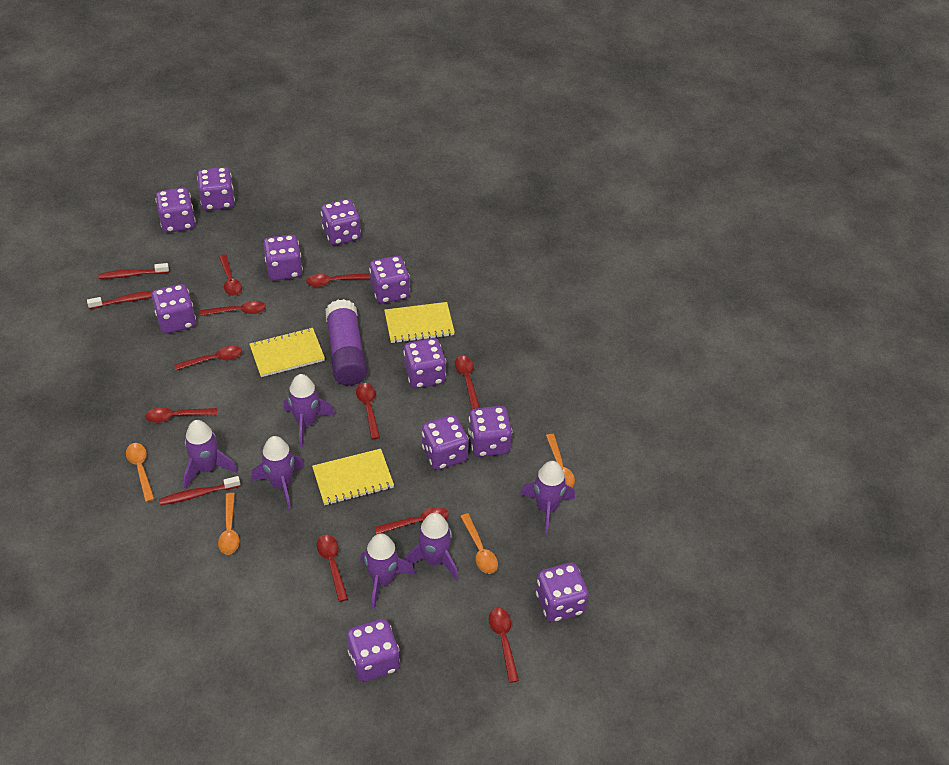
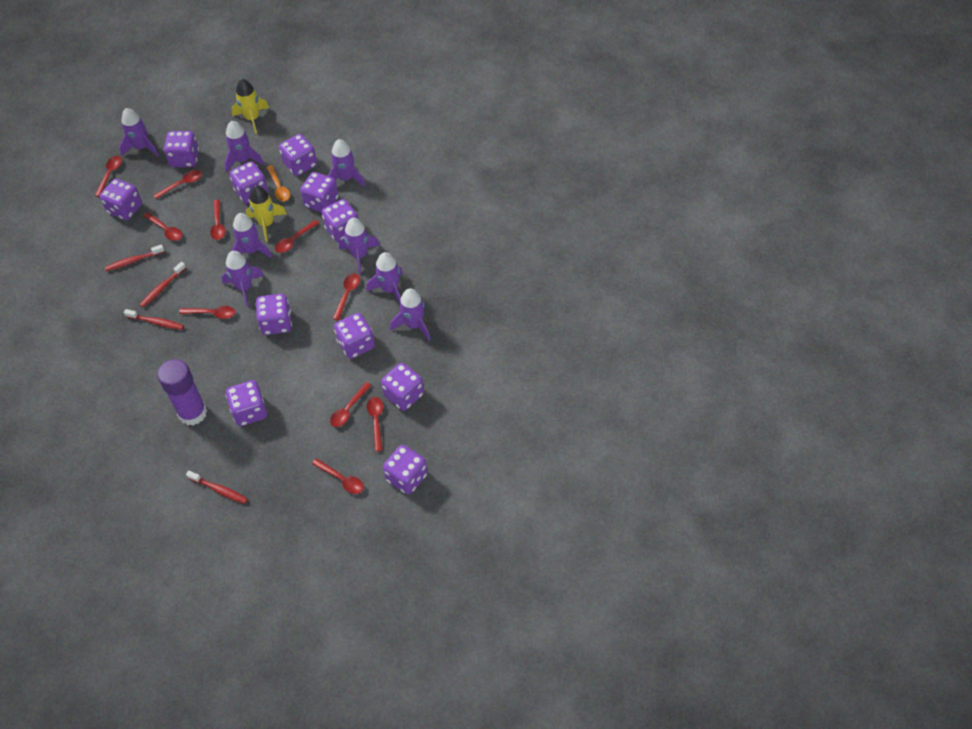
orange spoon: 4 -> 1
purple rocket: 6 -> 8
red toothbrush: 3 -> 4
yellow notebook: 3 -> 0
yellow rocket: 0 -> 2

